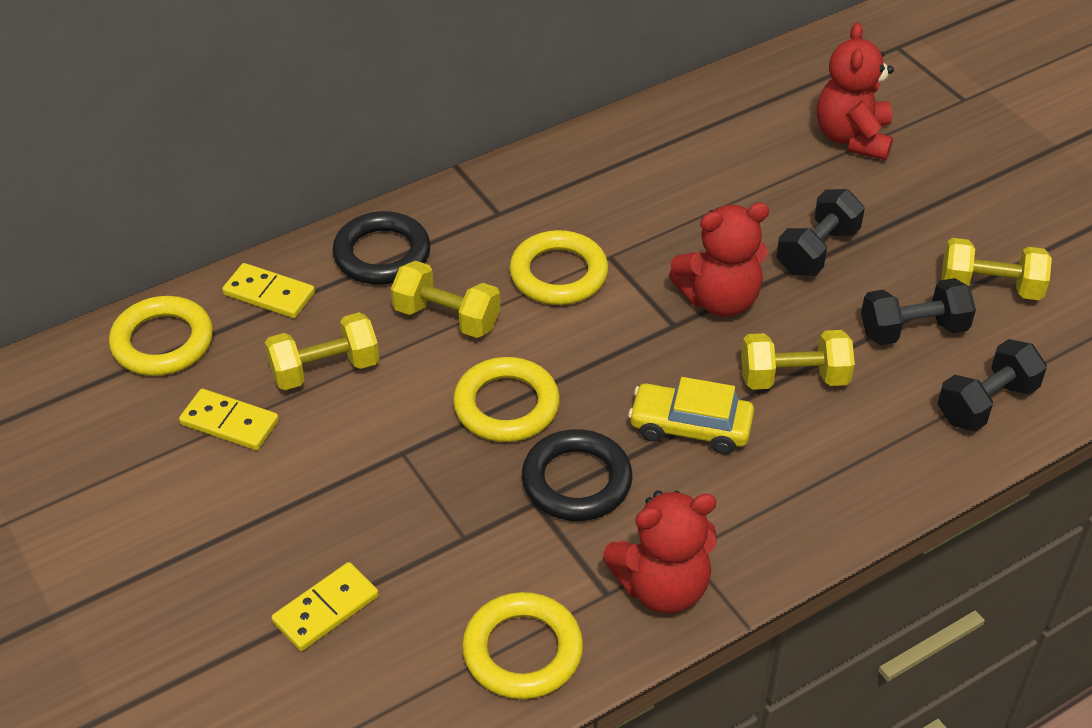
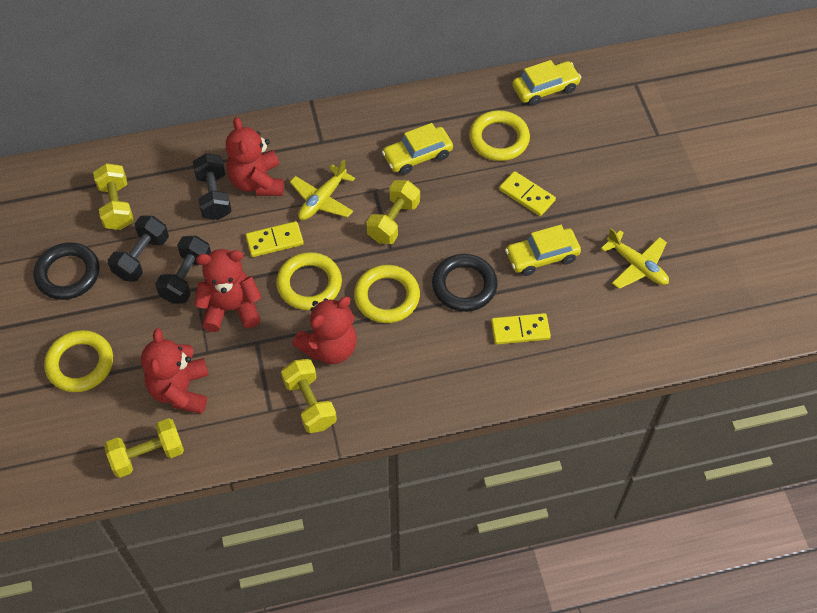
red teddy bear: 3 -> 4
yellow car: 1 -> 3
yellow plane: 0 -> 2

